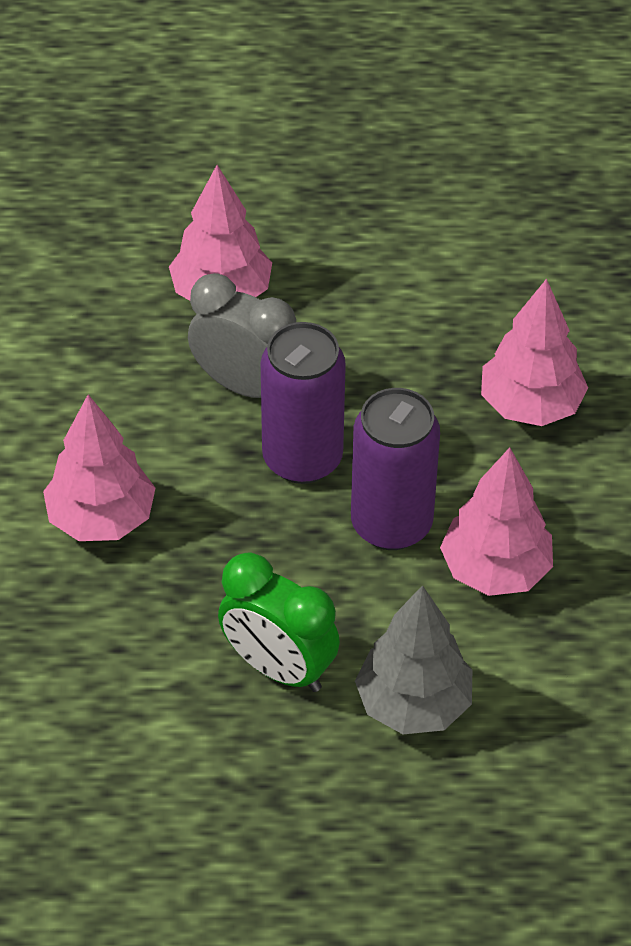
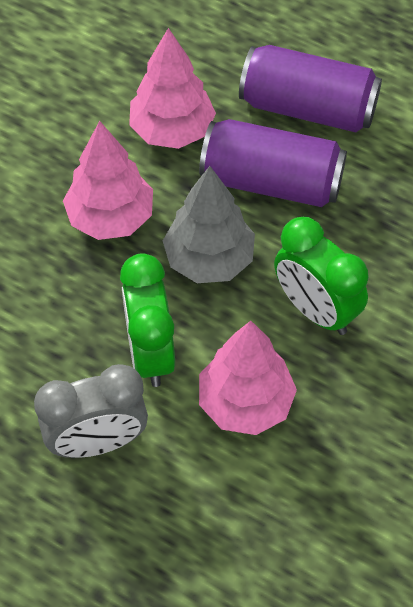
green clock: 1 -> 2
pink tree: 4 -> 3

